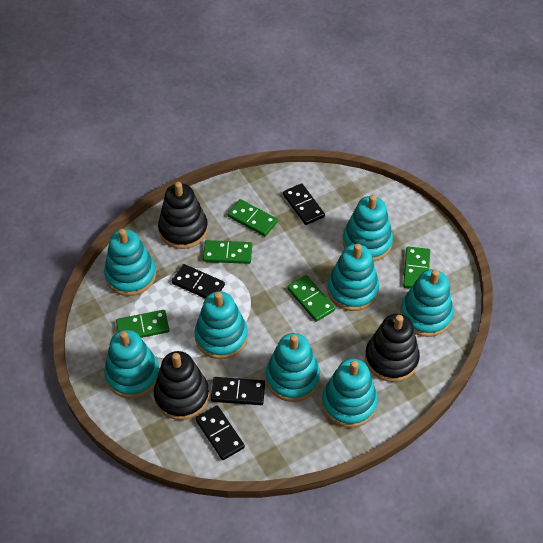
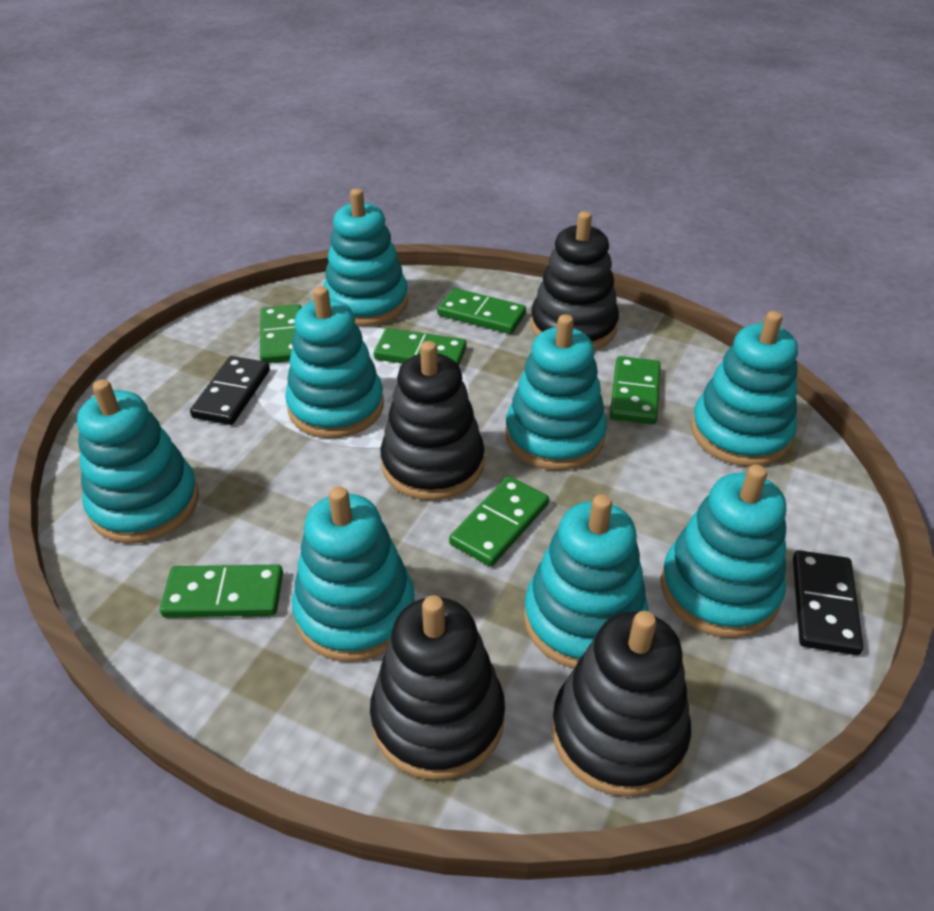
black domino: 4 -> 2
black stacking toy: 3 -> 4
green domino: 5 -> 6

